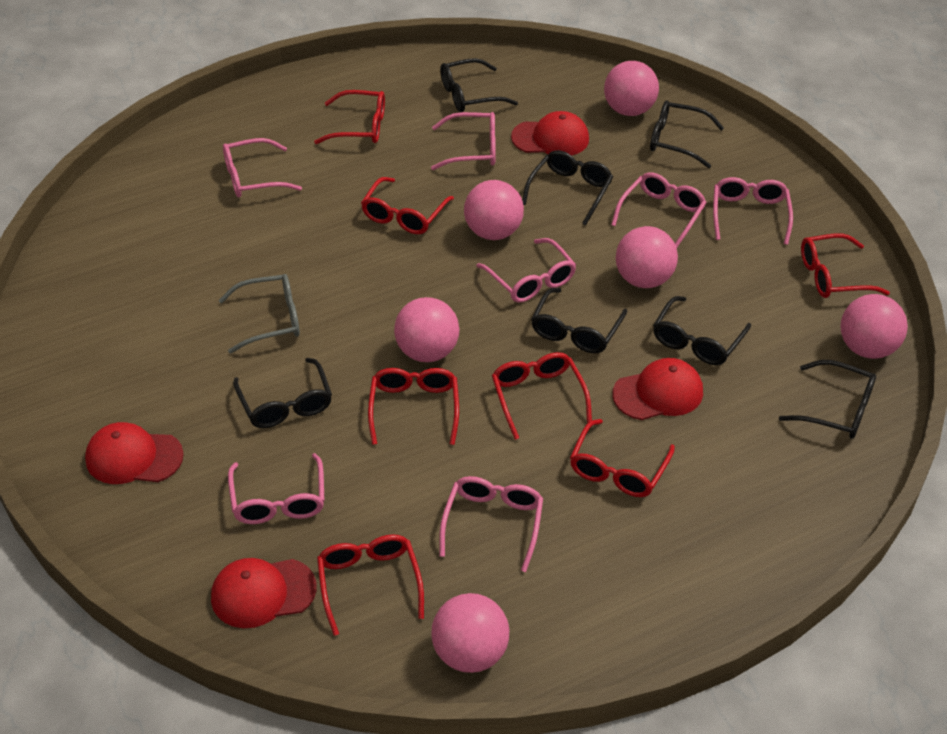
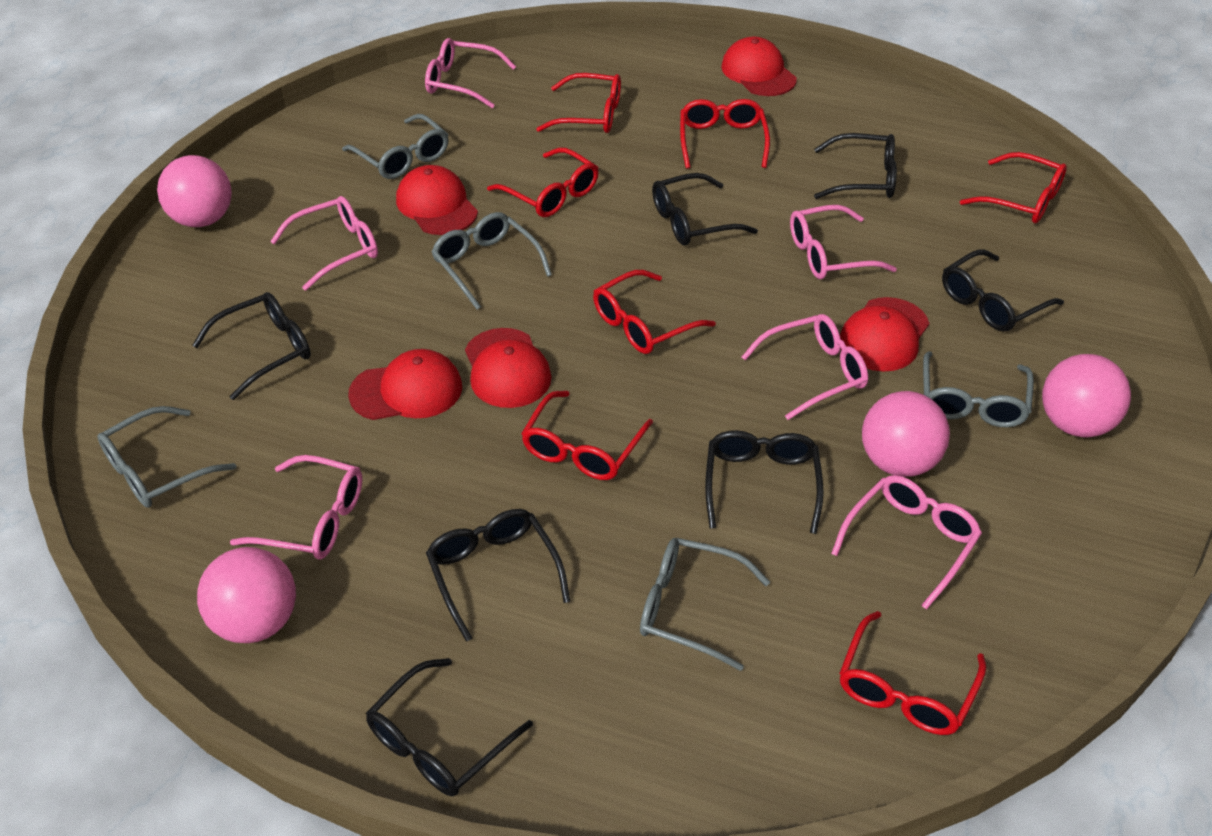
grey glasses: 1 -> 5
pink ball: 6 -> 4
pink glasses: 7 -> 6
red cap: 4 -> 5

